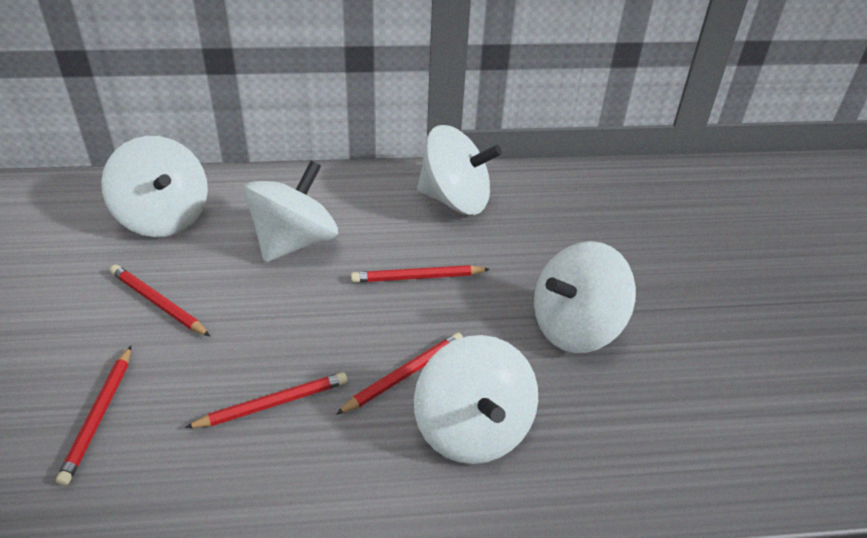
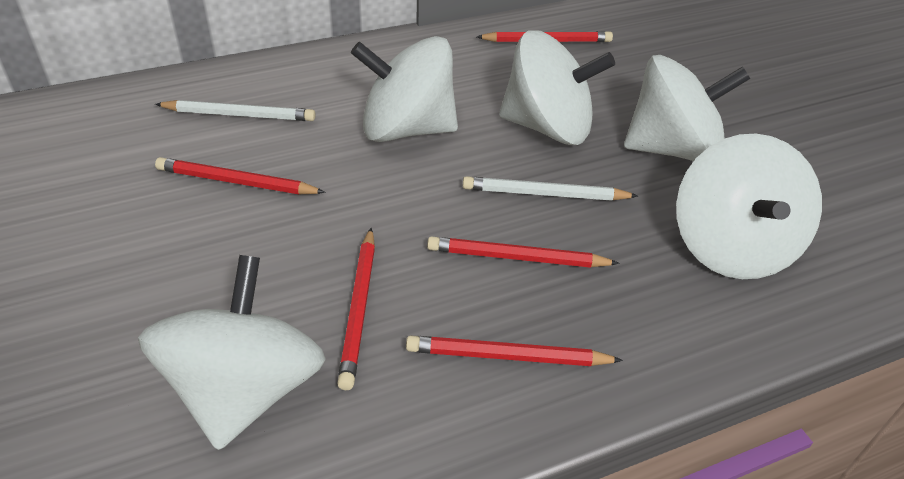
white pencil: 0 -> 2

